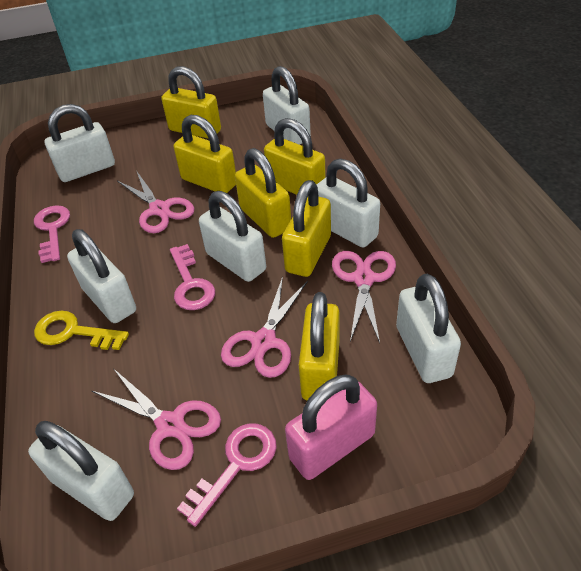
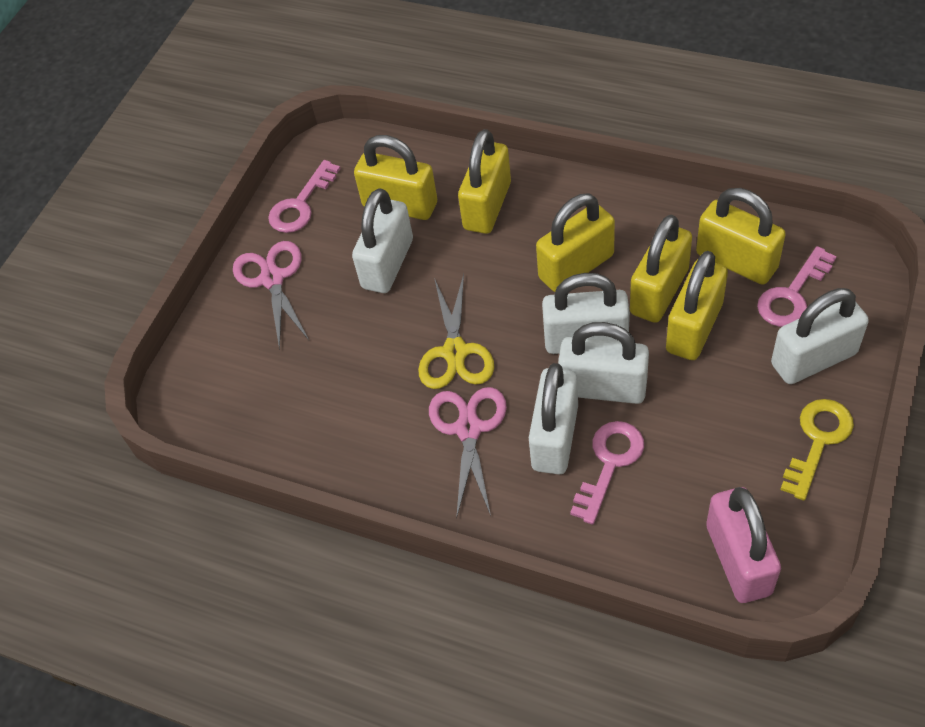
pink scissors: 4 -> 2
white padlock: 7 -> 5
yellow scissors: 0 -> 1

